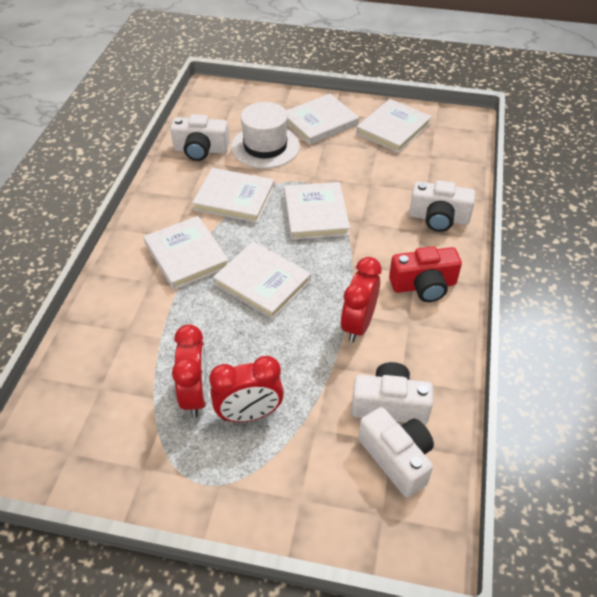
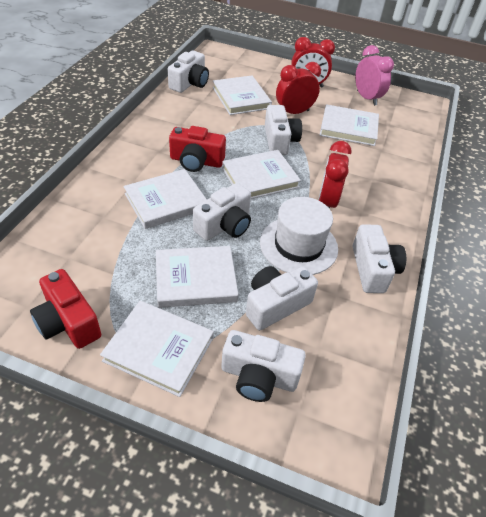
pink clock: 0 -> 1
red camera: 1 -> 2
white camera: 4 -> 6

